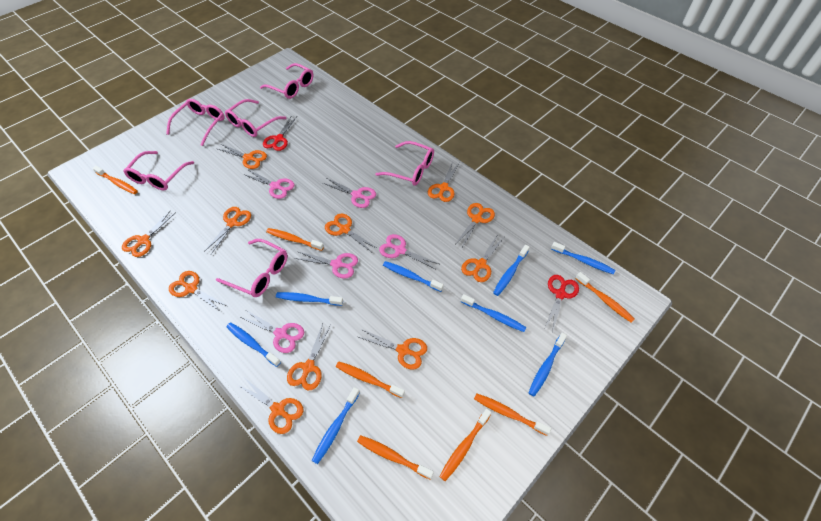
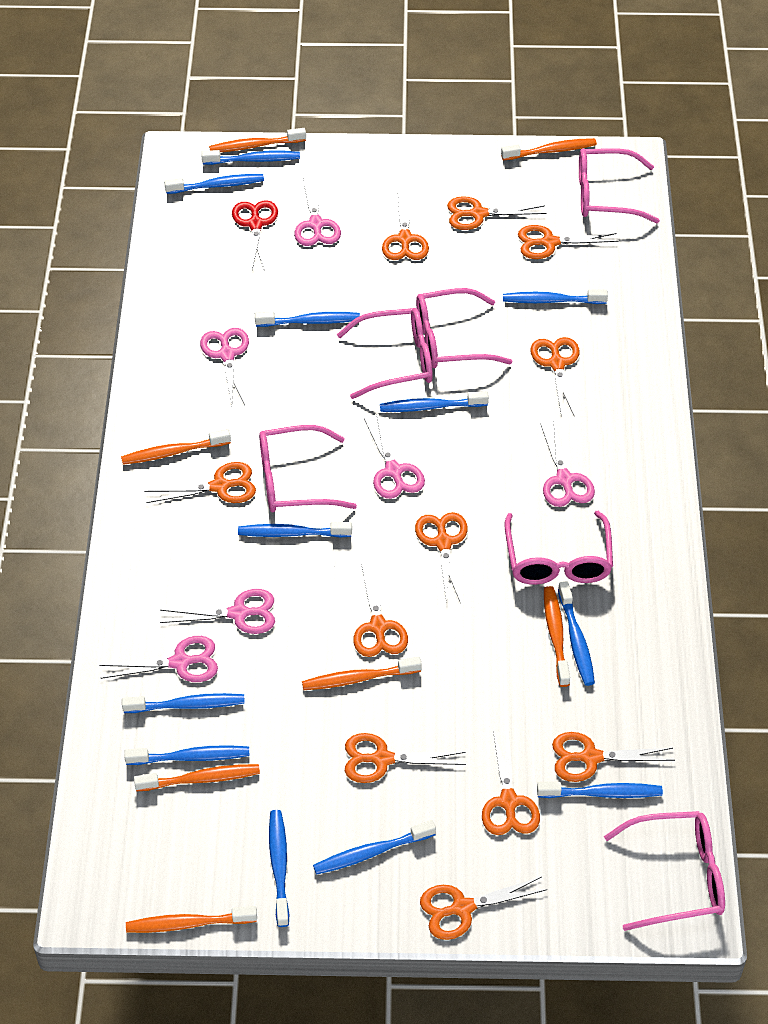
blue toothbrush: 8 -> 12
pink scissors: 5 -> 6
red scissors: 2 -> 1

